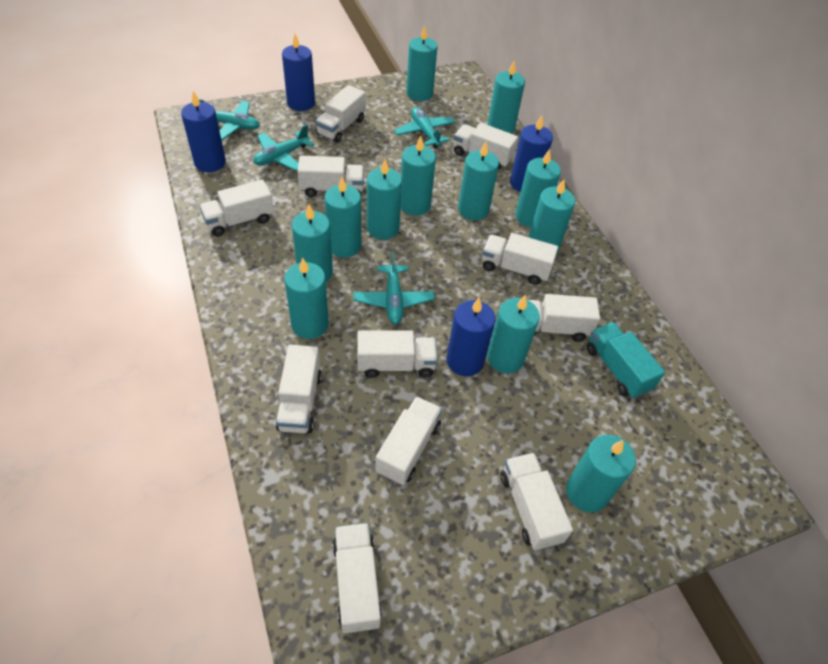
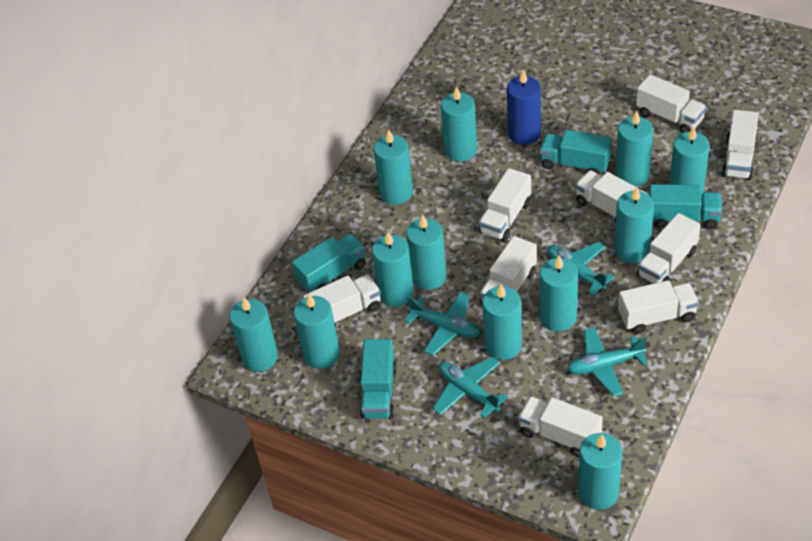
blue candle: 4 -> 1
turquoise truck: 1 -> 4
white truck: 11 -> 9

